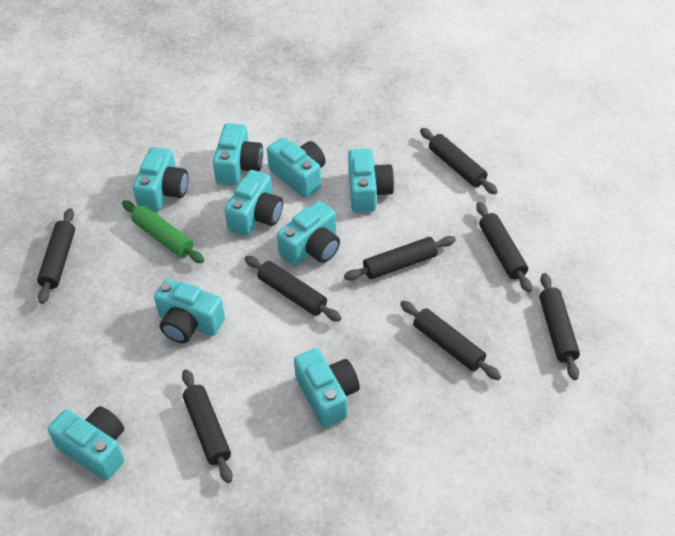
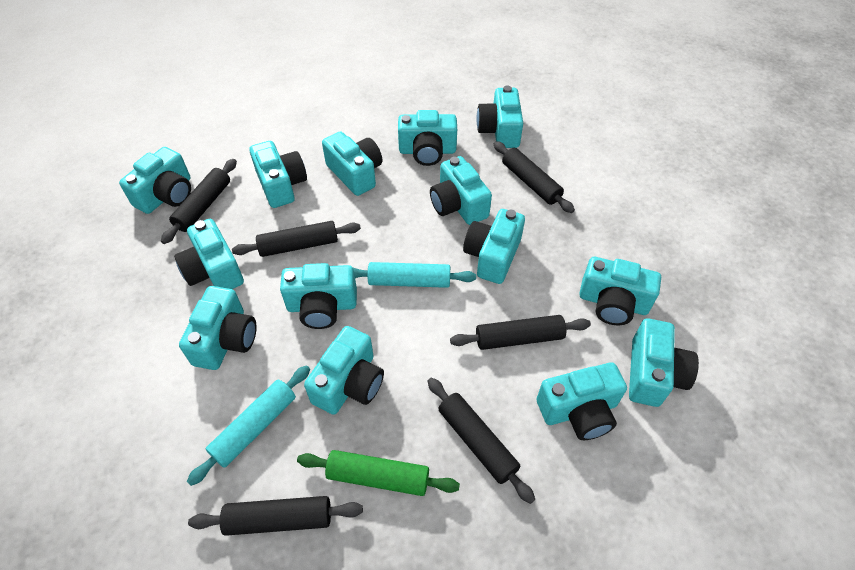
black rolling pin: 8 -> 6
turquoise camera: 9 -> 14
turquoise rolling pin: 0 -> 2

